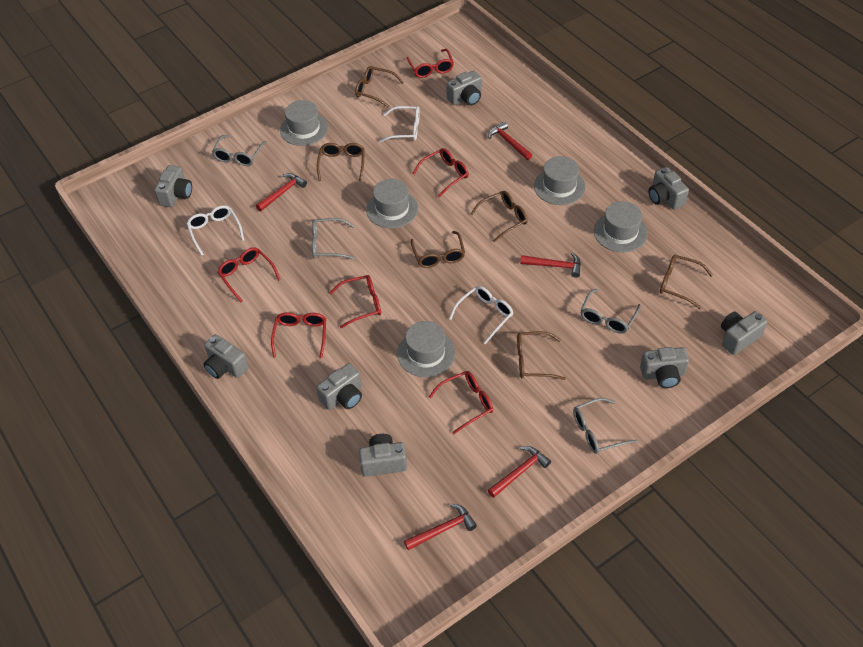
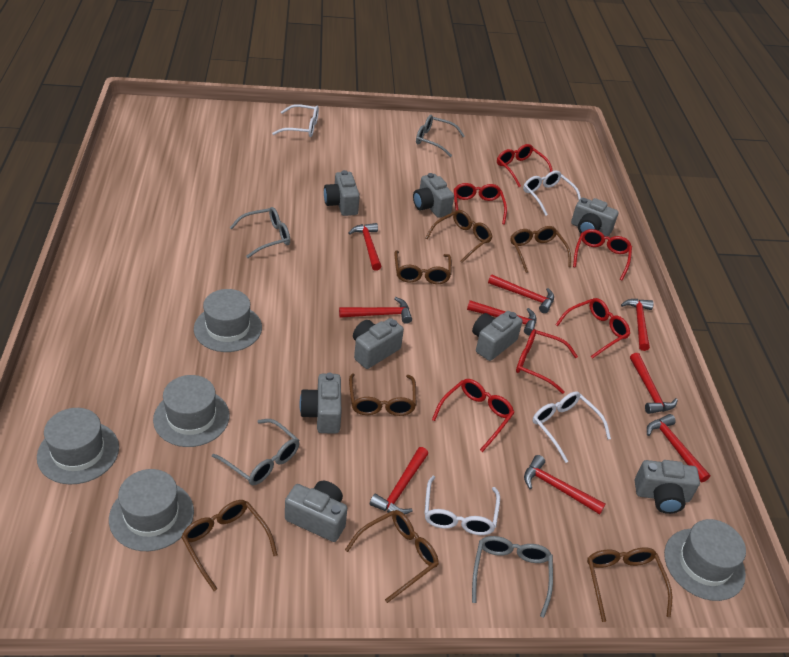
brown glasses: 6 -> 7
red hammer: 5 -> 9
white glasses: 3 -> 4

